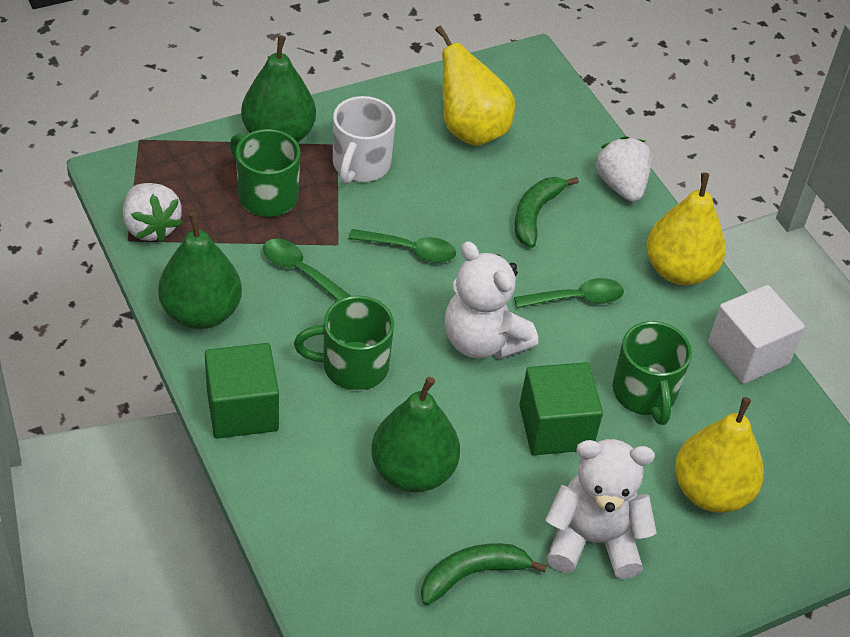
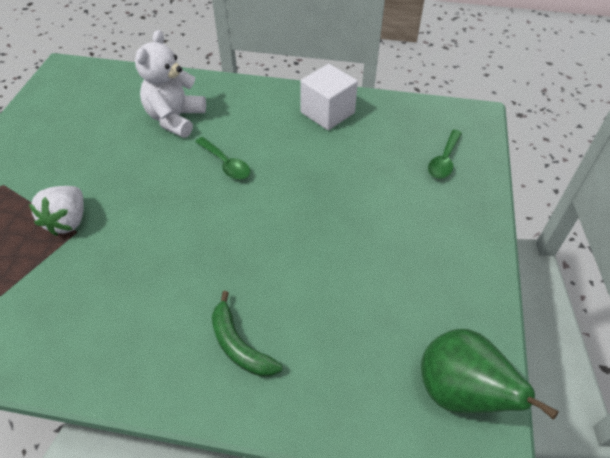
green banana: 2 -> 1
green cube: 2 -> 0
green mug: 3 -> 0
green pear: 3 -> 1
green spoon: 3 -> 2
white mug: 1 -> 0
white strawberry: 2 -> 1
white teddy bear: 2 -> 1
yellow pear: 3 -> 0

